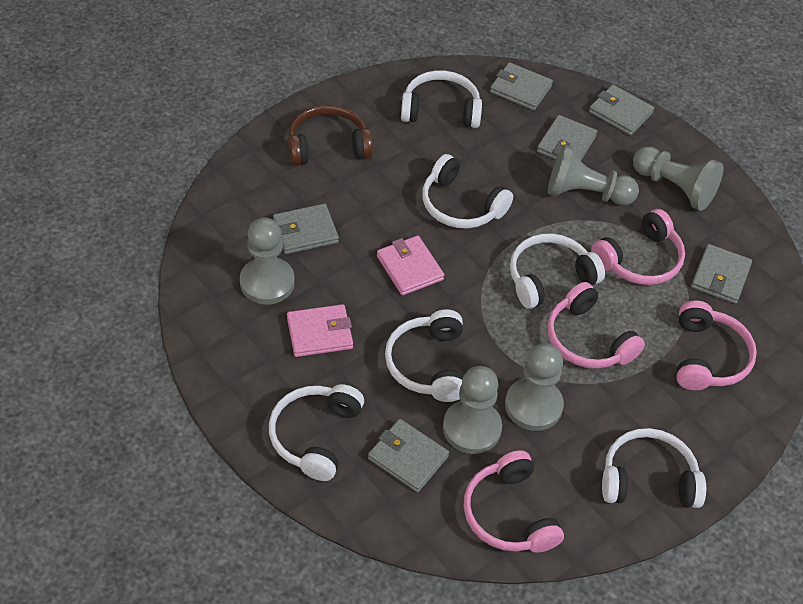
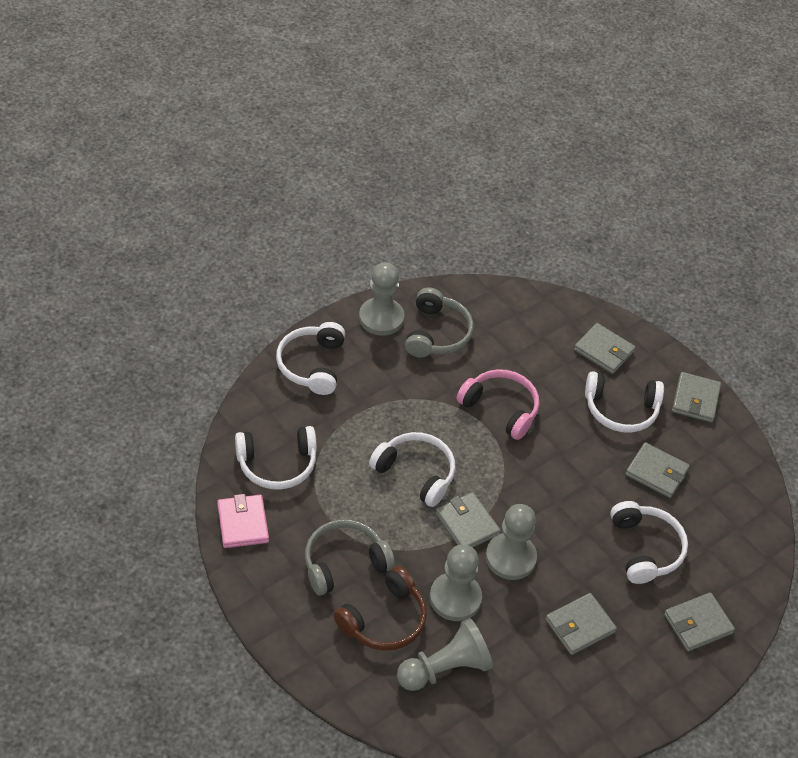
grey headphones: 0 -> 2
grey pawn: 5 -> 4
pink headphones: 4 -> 1
pink wallet: 2 -> 1
white headphones: 6 -> 5

